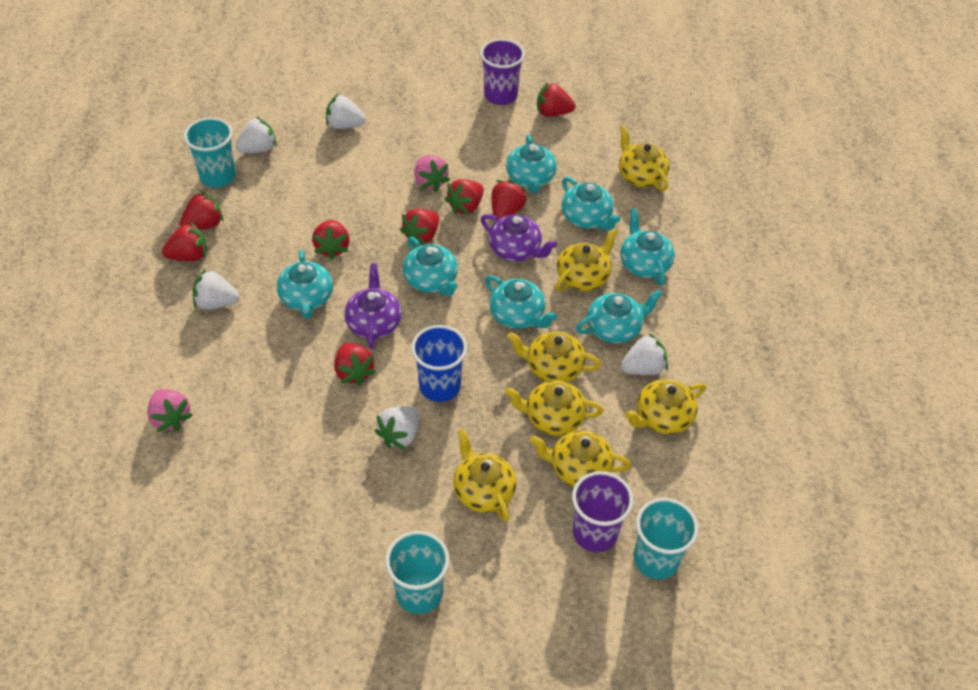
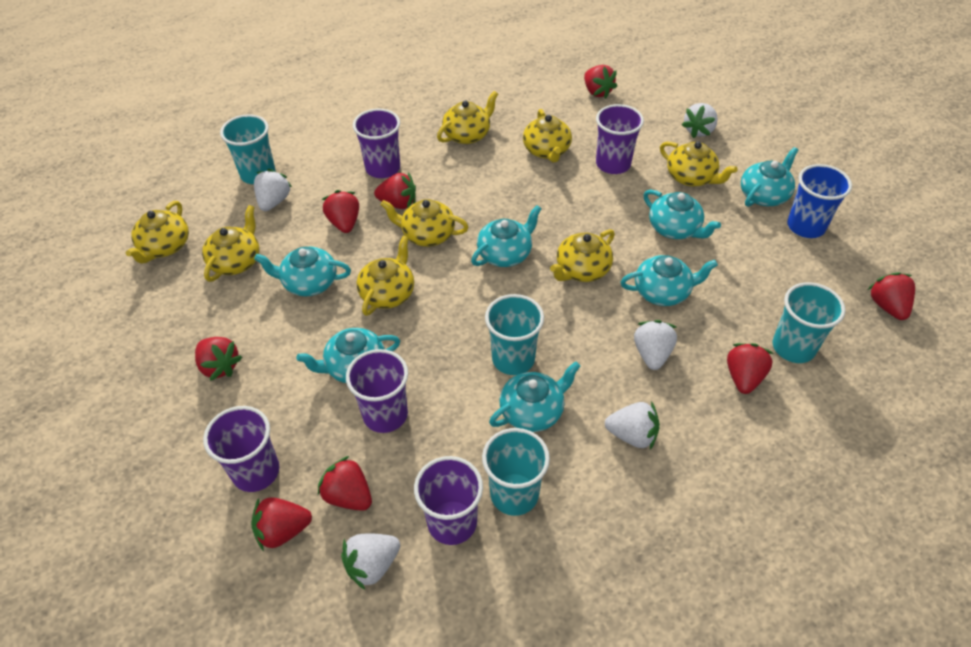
pink strawberry: 2 -> 0
purple cup: 2 -> 5
purple teapot: 2 -> 0
turquoise cup: 3 -> 4
yellow teapot: 7 -> 8

